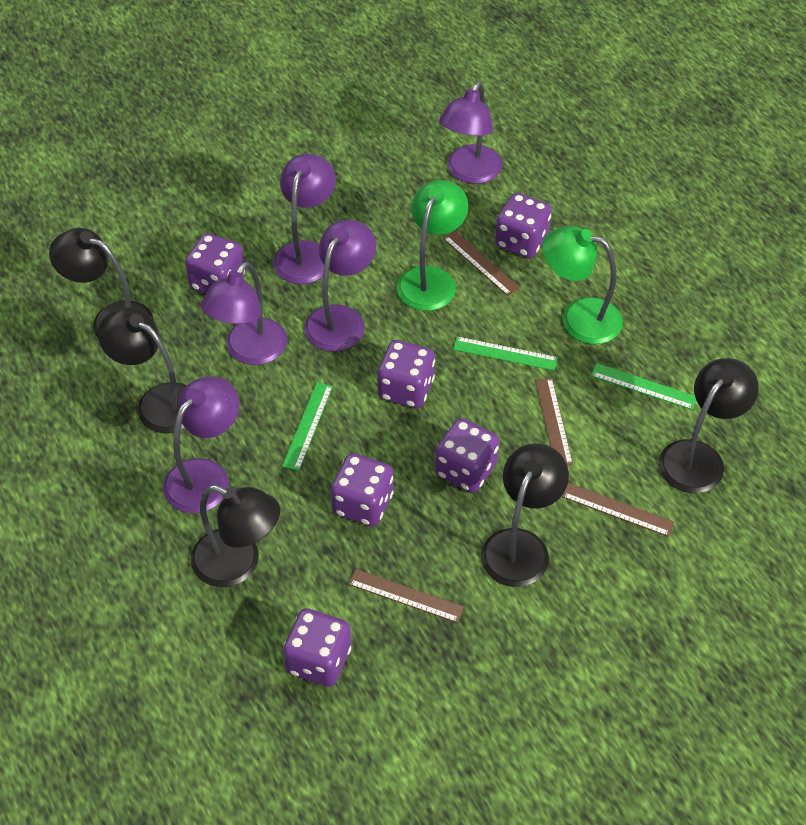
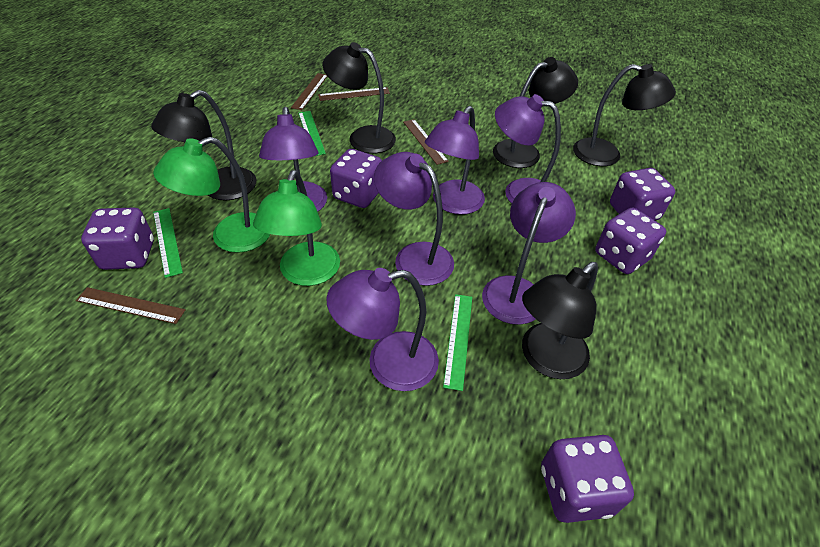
purple dice: 6 -> 5
purple lamp: 5 -> 6

